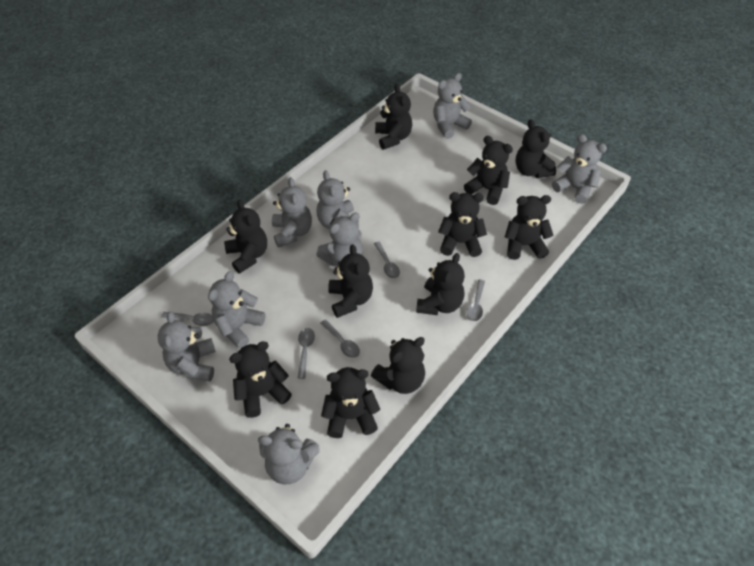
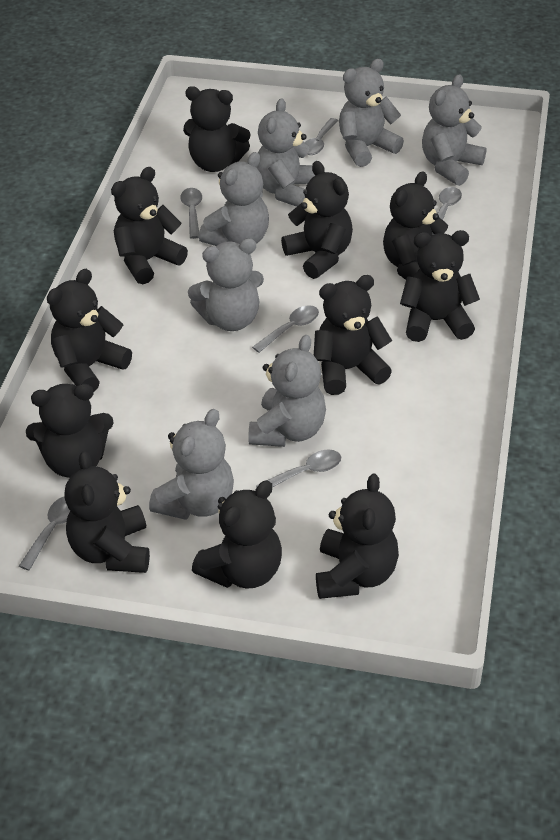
grey spoon: 5 -> 6
grey teddy bear: 8 -> 7

